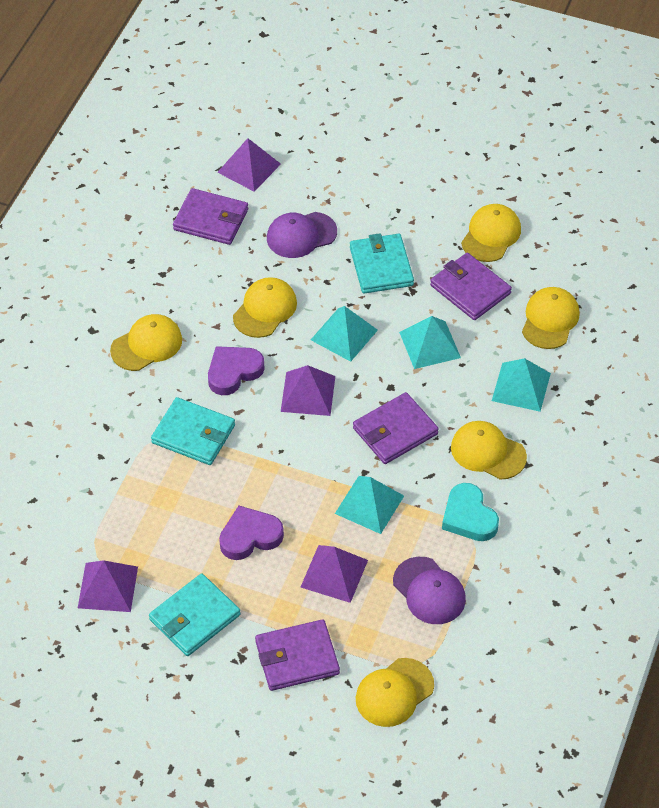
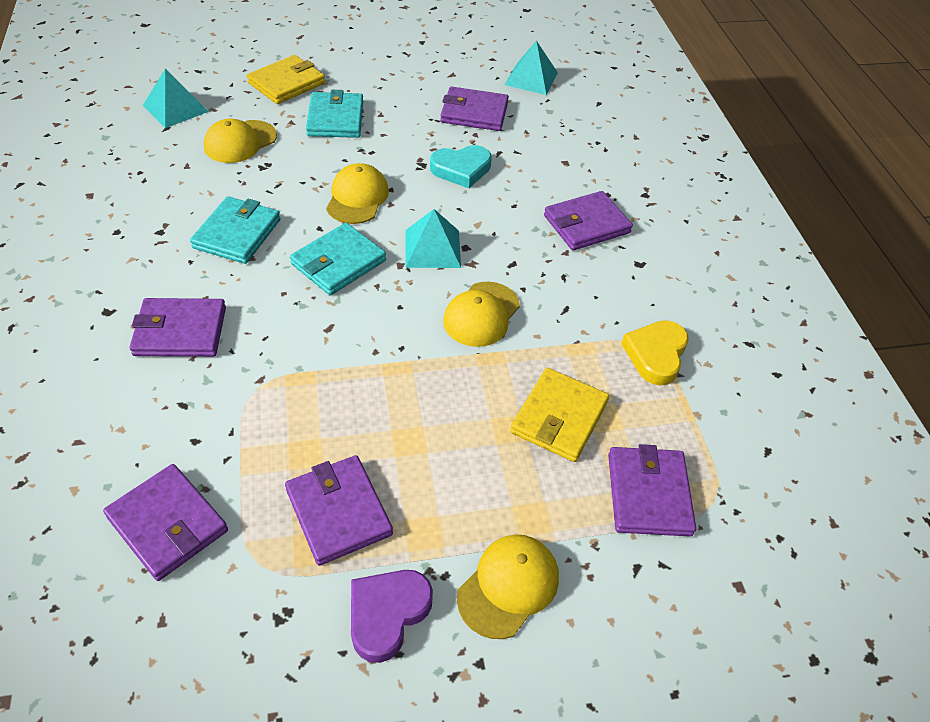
purple cap: 2 -> 0
purple heart: 2 -> 1
purple pyramid: 4 -> 0
purple wallet: 4 -> 6
turquoise pyramid: 4 -> 3
yellow cap: 6 -> 4
yellow heart: 0 -> 1
yellow wallet: 0 -> 2

